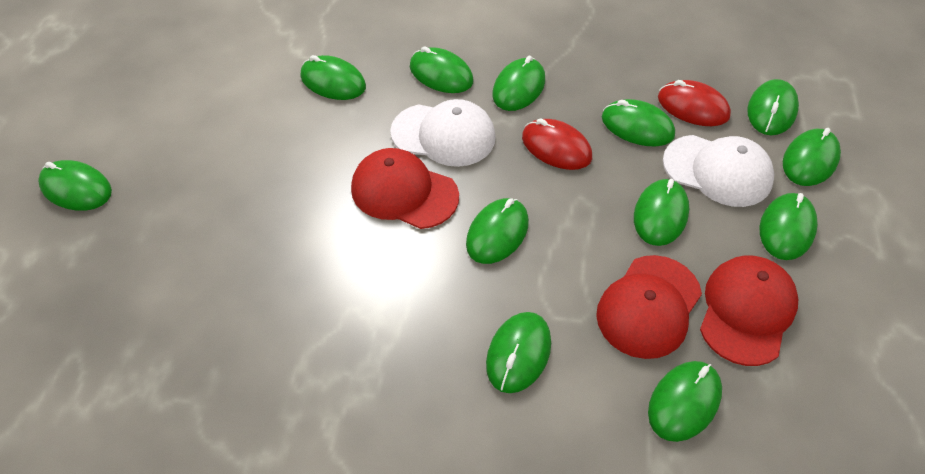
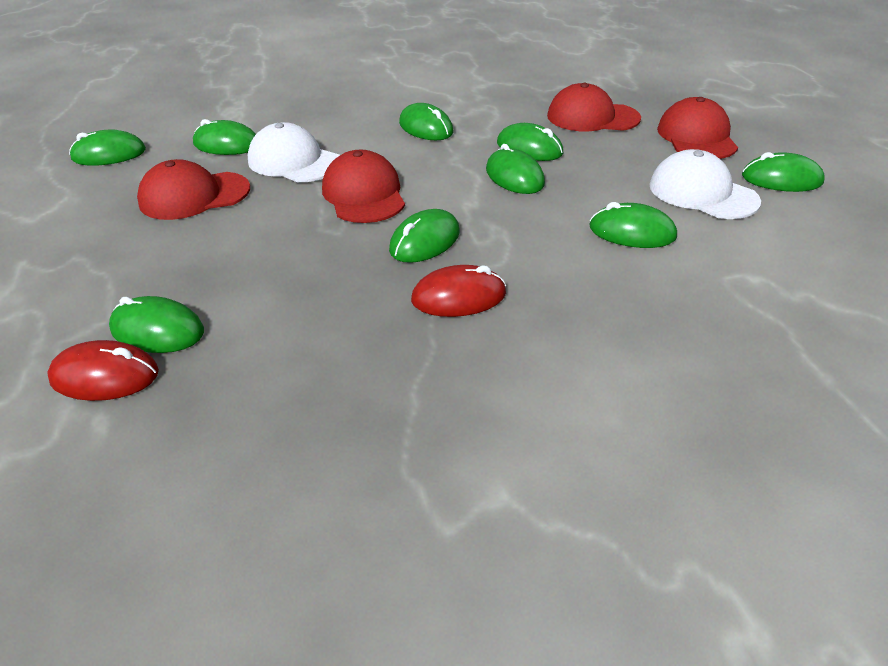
green mouse: 12 -> 9
red cap: 3 -> 4

